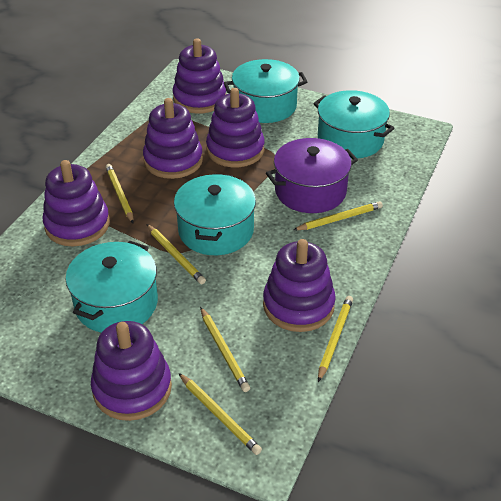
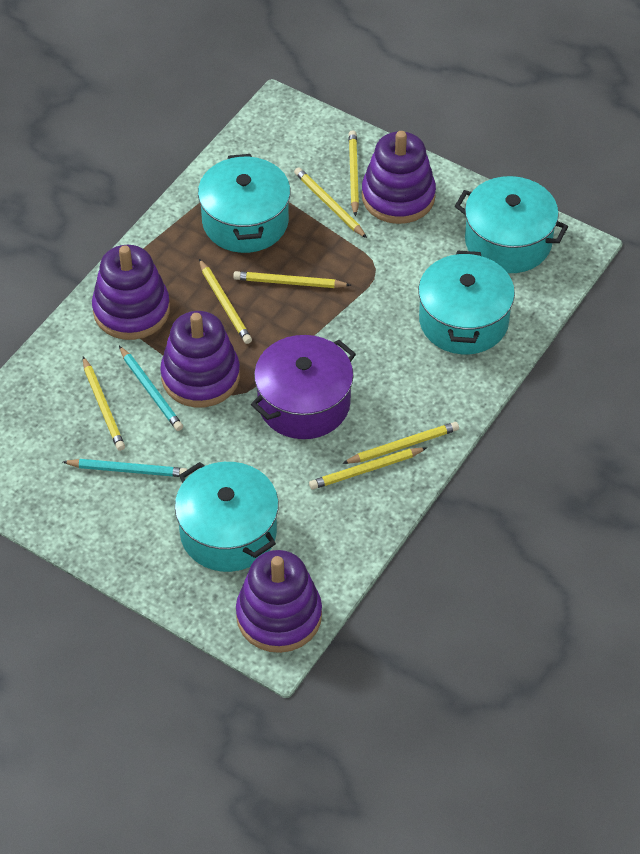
purple stacking toy: 6 -> 4
turquoise pencil: 0 -> 2
yellow pencil: 6 -> 7

